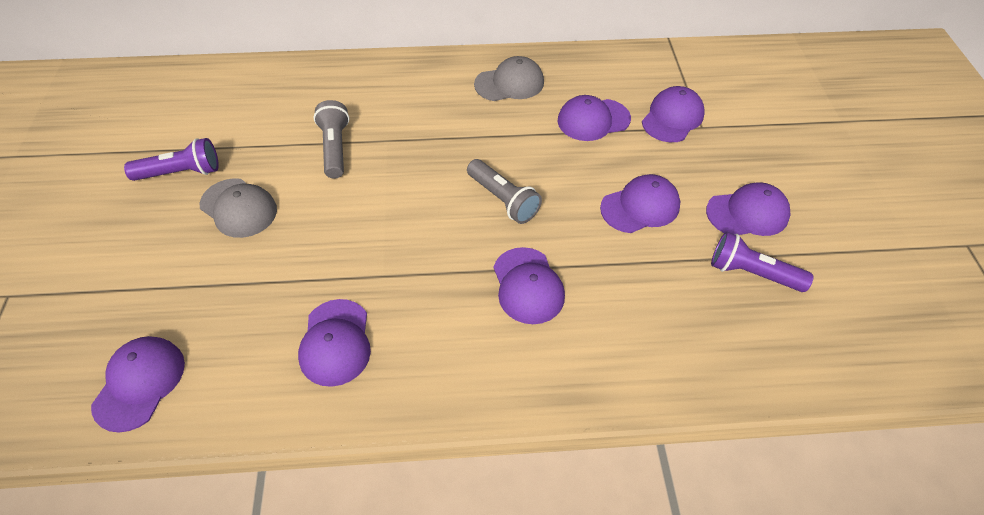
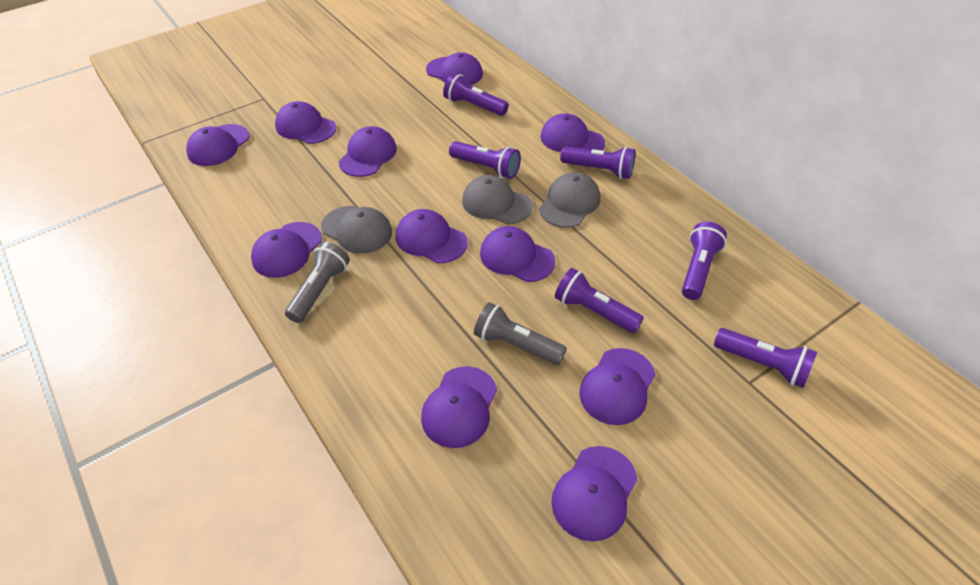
grey cap: 2 -> 3
purple cap: 7 -> 11
purple flashlight: 2 -> 6

